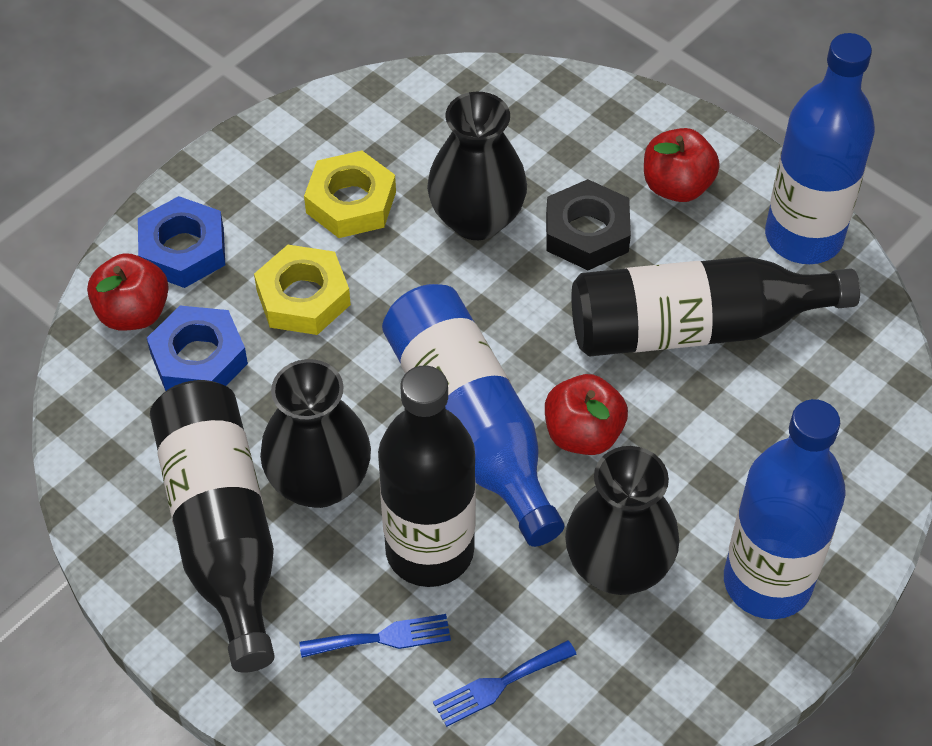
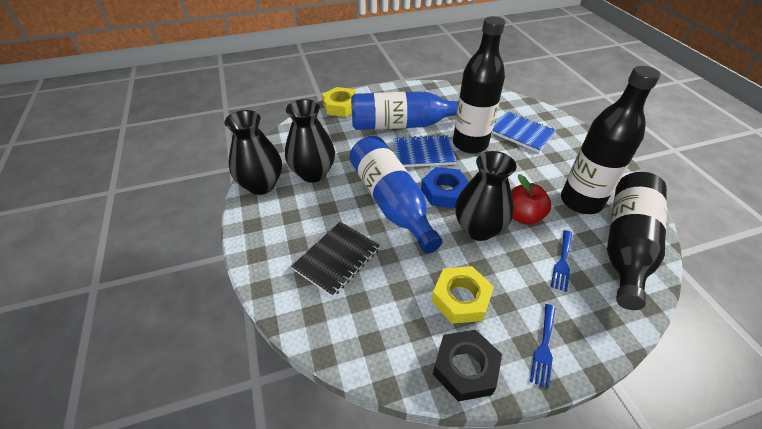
black notebook: 0 -> 1
blue bottle: 3 -> 2
blue notebook: 0 -> 2
blue nut: 2 -> 1
red apple: 3 -> 1

